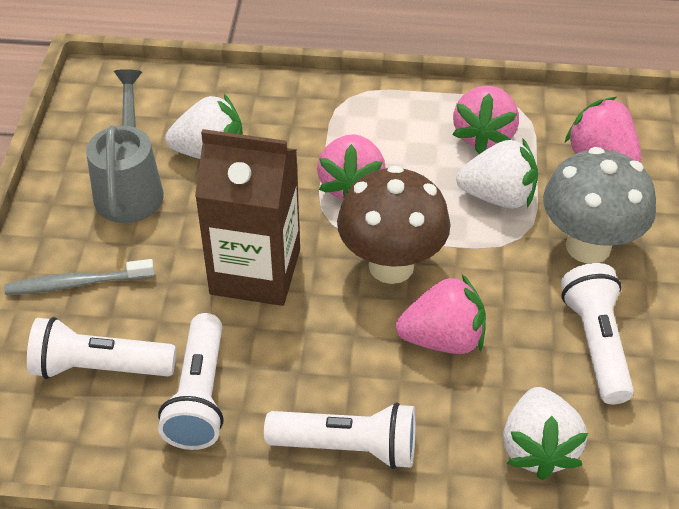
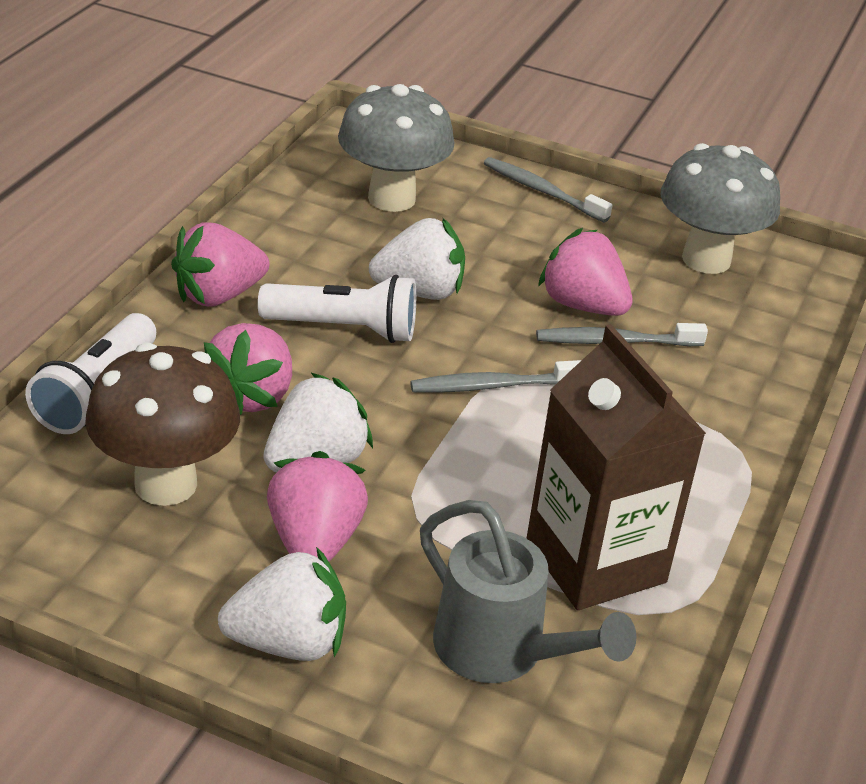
grey mushroom: 1 -> 2
grey toothbrush: 1 -> 3
white flashlight: 4 -> 2

